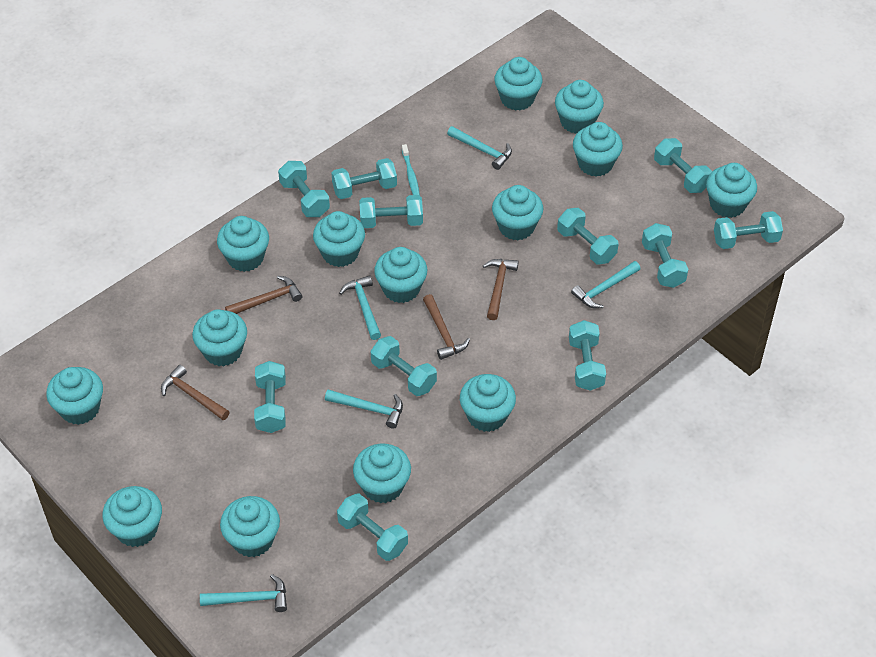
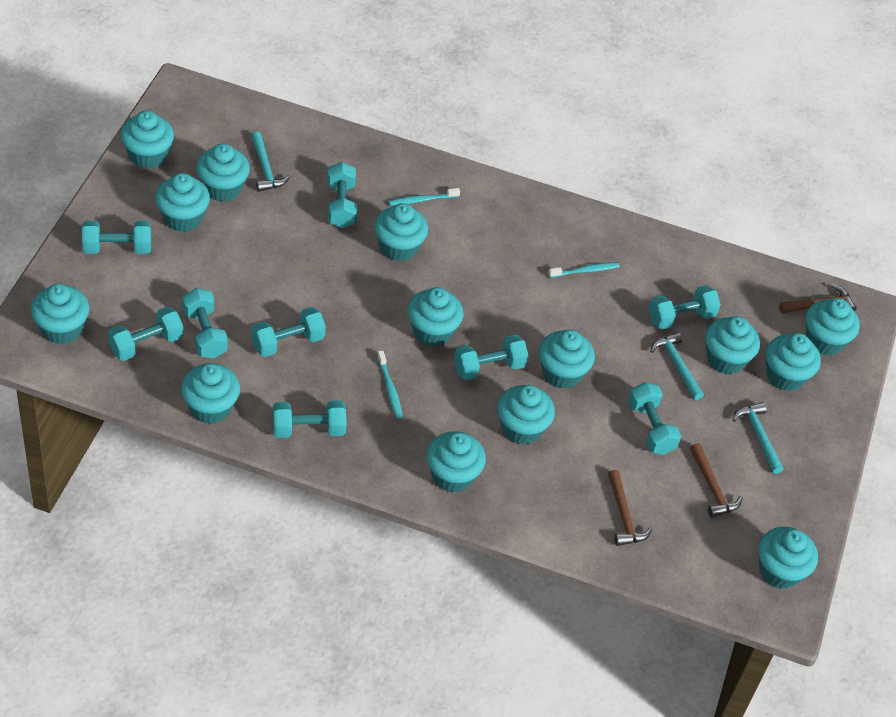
brown hammer: 4 -> 3
turquoise dumbbell: 11 -> 9
turquoise hammer: 5 -> 3
turquoise toothbrush: 1 -> 3

